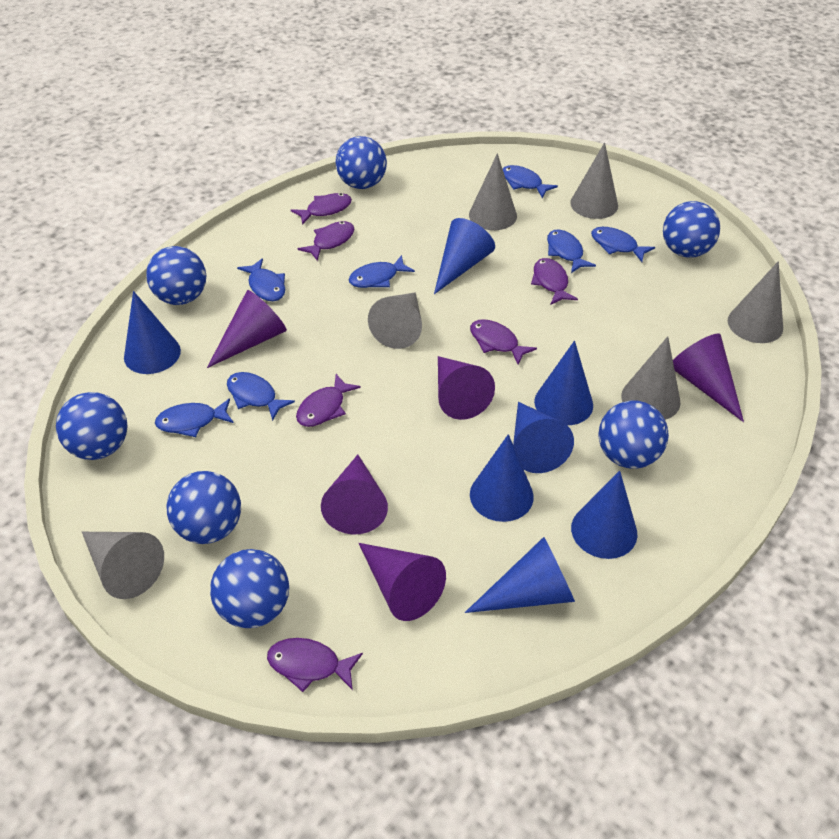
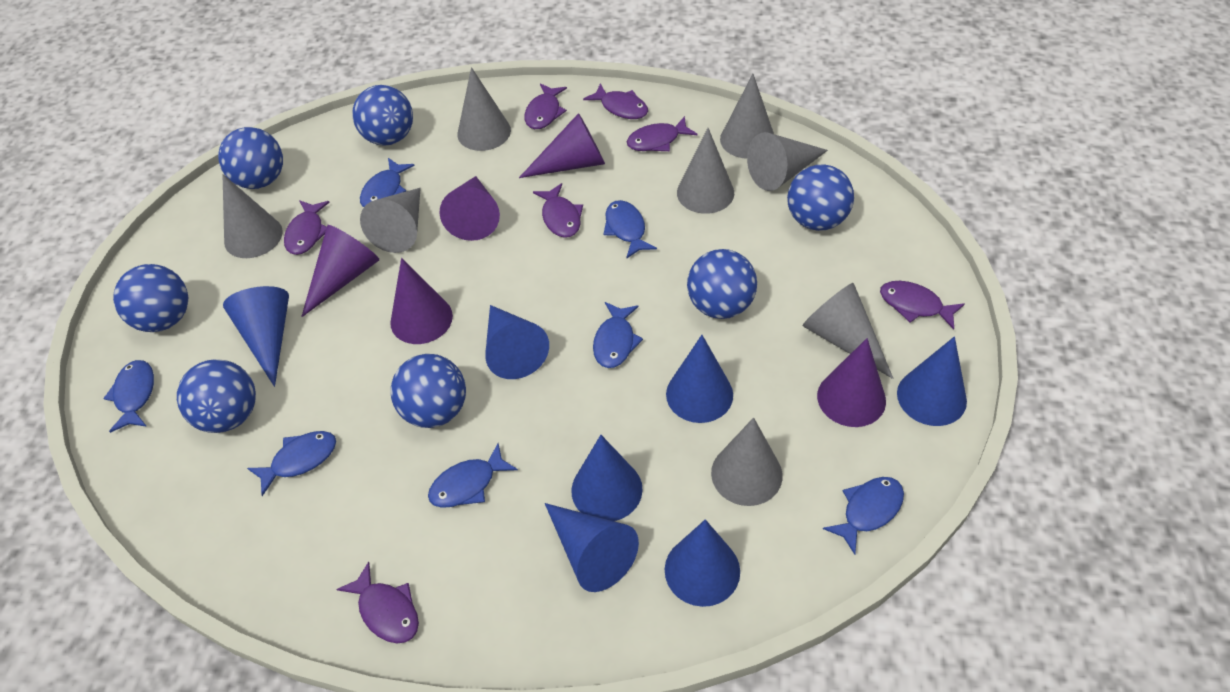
grey cone: 6 -> 8
purple fish: 6 -> 7

